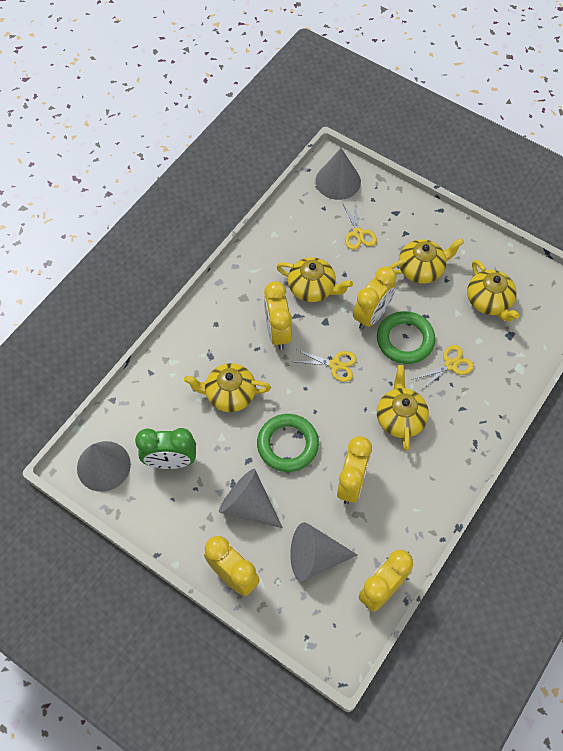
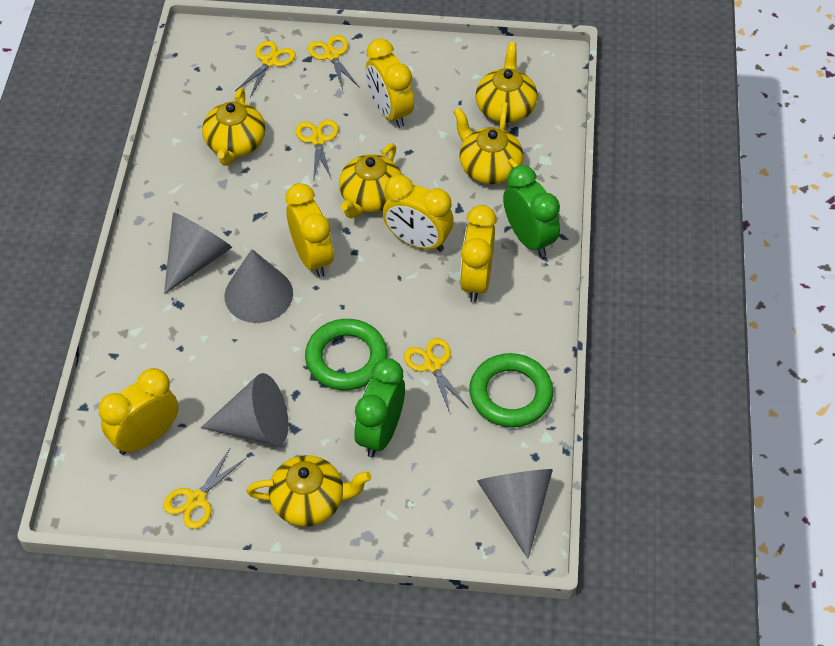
green clock: 1 -> 2
yellow scissors: 3 -> 5

